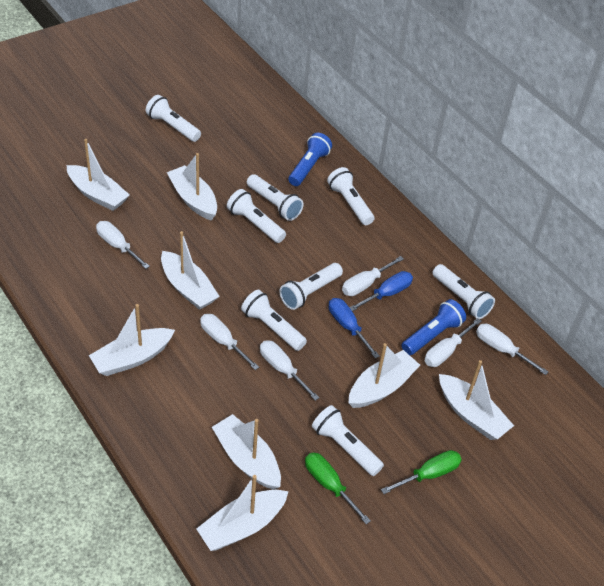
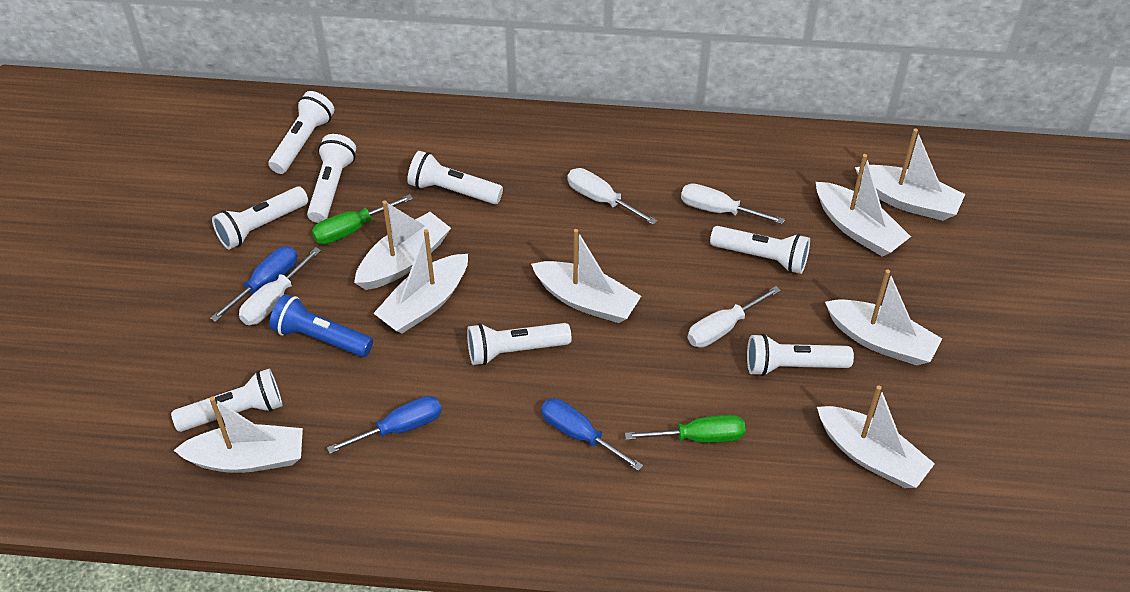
blue flashlight: 2 -> 1
blue screwdriver: 2 -> 3
white screwdriver: 6 -> 4

